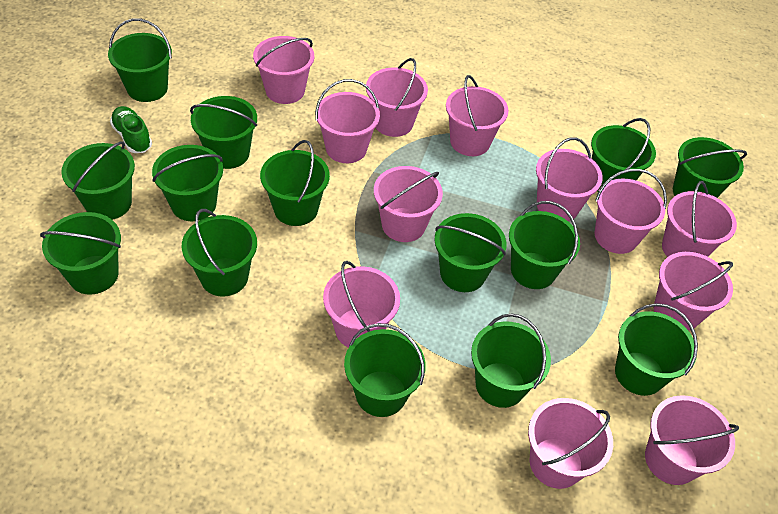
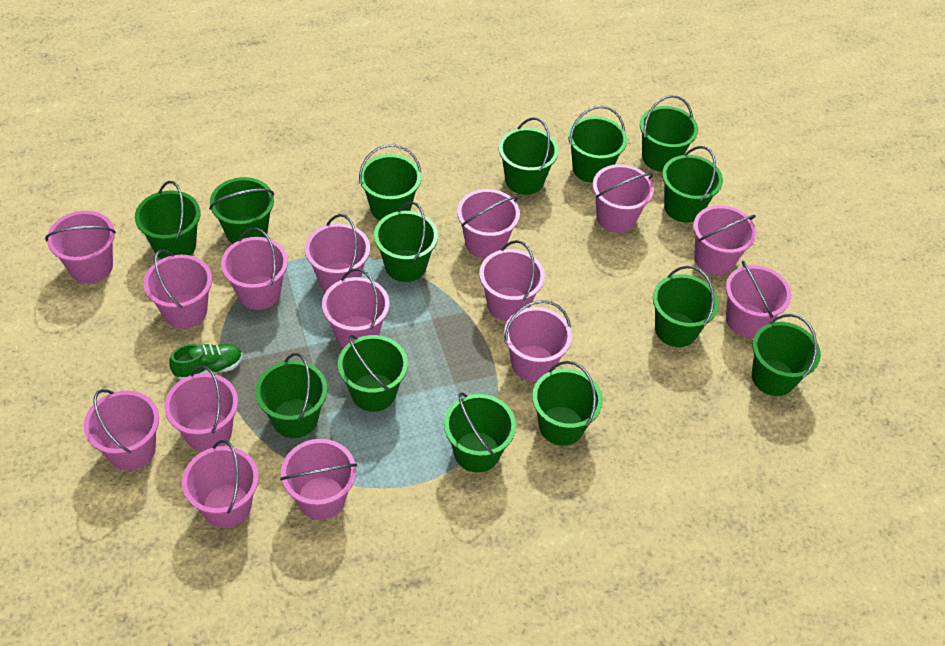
pink bucket: 12 -> 15

